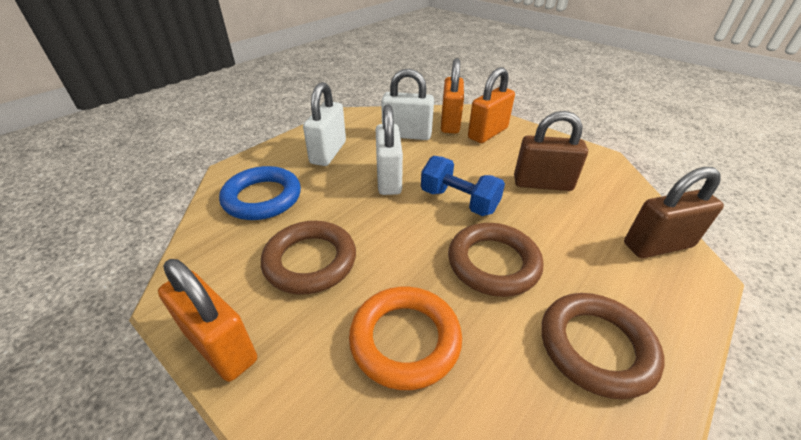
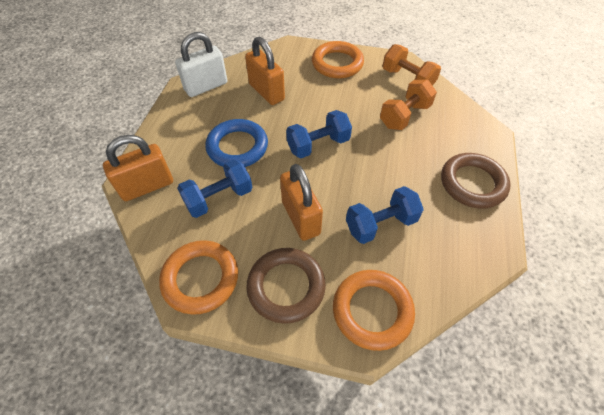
blue dumbbell: 1 -> 3
brown padlock: 2 -> 0
brown ring: 3 -> 2
orange dumbbell: 0 -> 2
orange ring: 1 -> 3
white padlock: 3 -> 1

